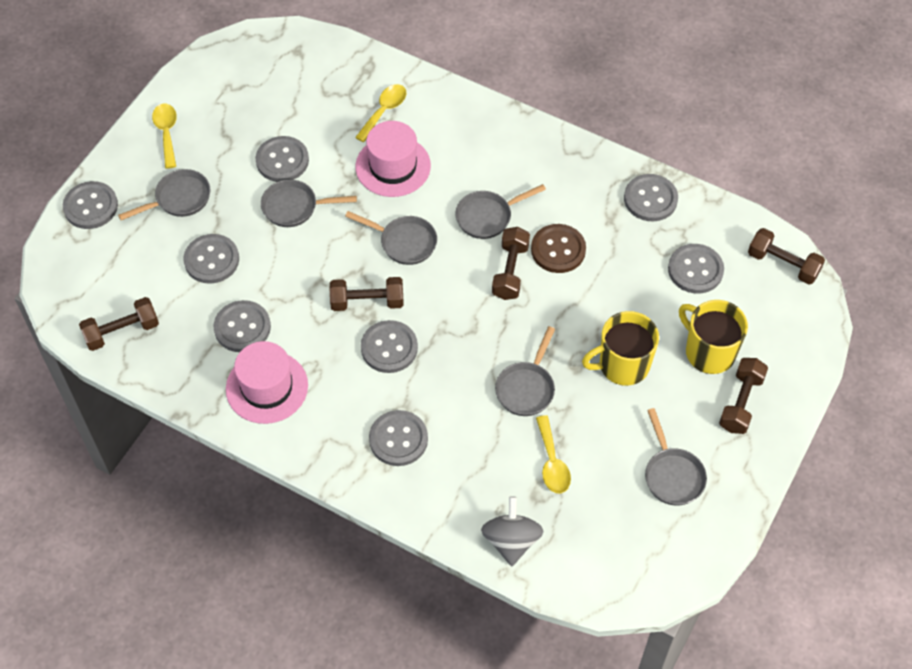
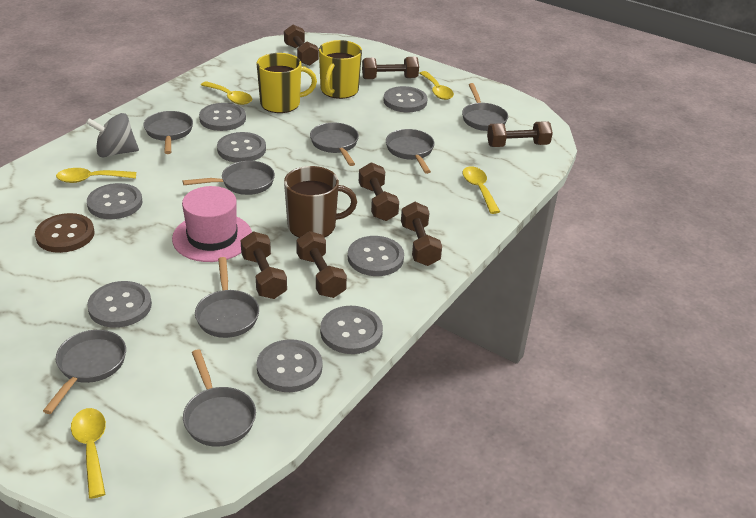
brown dumbbell: 5 -> 7
brown mug: 0 -> 1
grey pan: 6 -> 8
pink hat: 2 -> 1
yellow spoon: 3 -> 5

